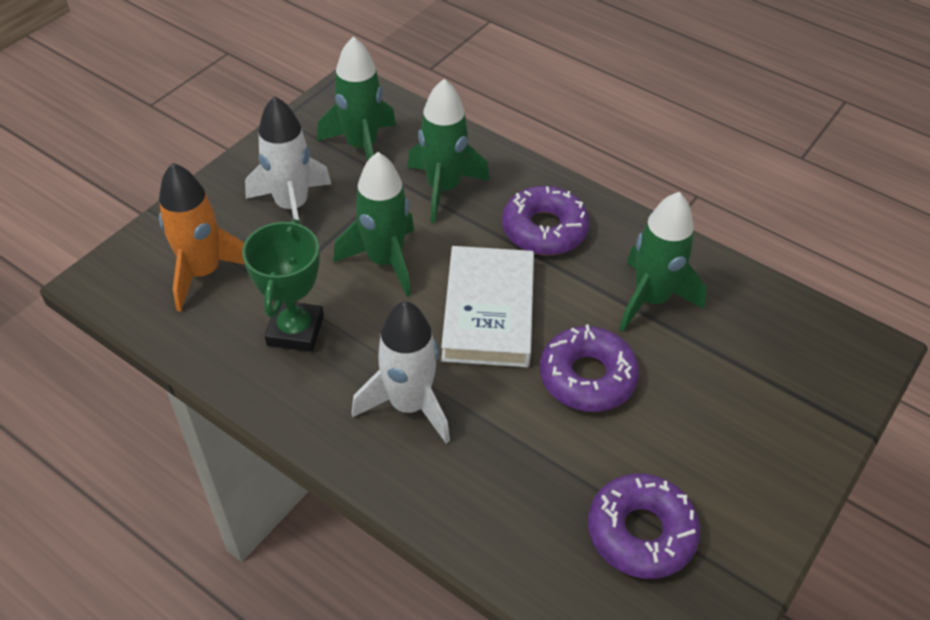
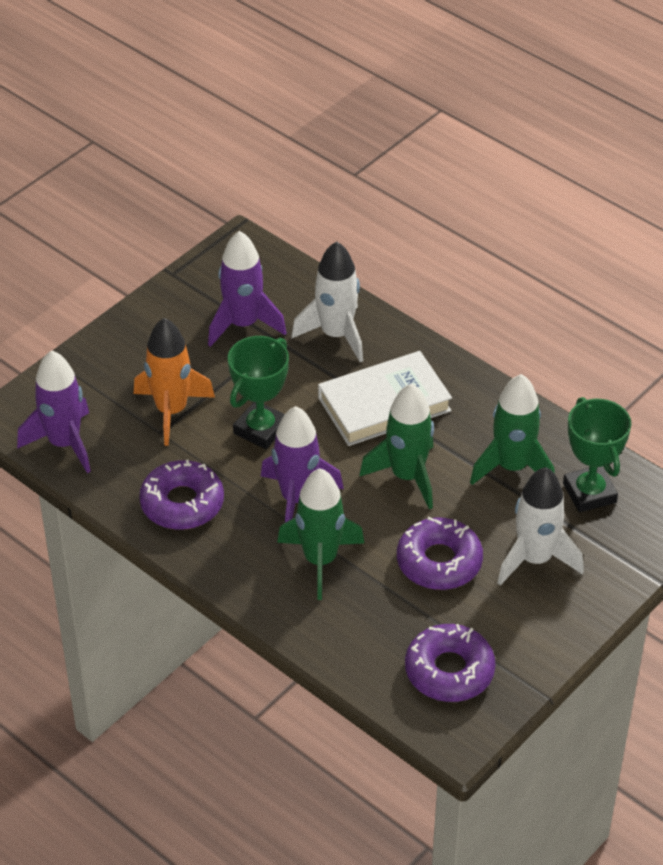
green rocket: 4 -> 3
green trophy: 1 -> 2
purple rocket: 0 -> 3

